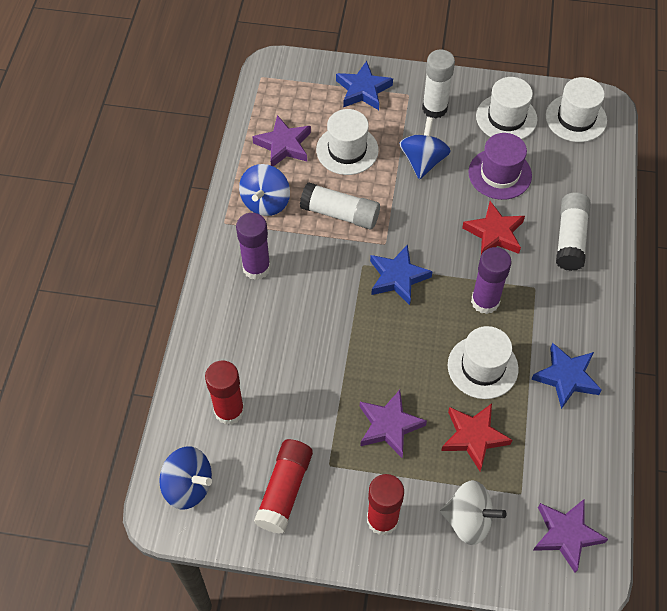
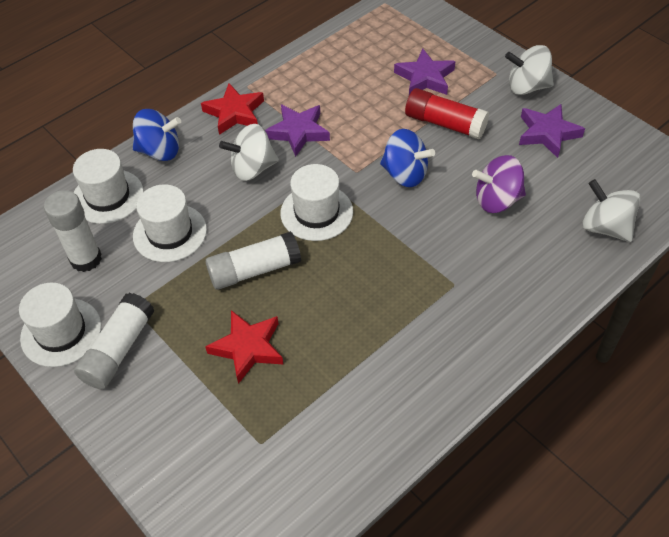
blue spinning top: 3 -> 2
blue star: 3 -> 0
purple glue stick: 2 -> 0
purple hat: 1 -> 0
purple spinning top: 0 -> 1
red glue stick: 3 -> 1
white spinning top: 1 -> 3

